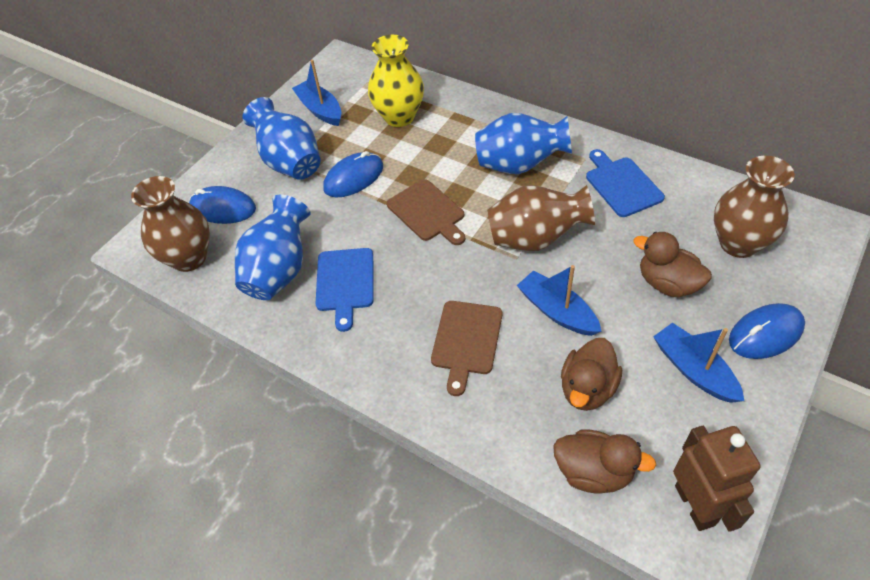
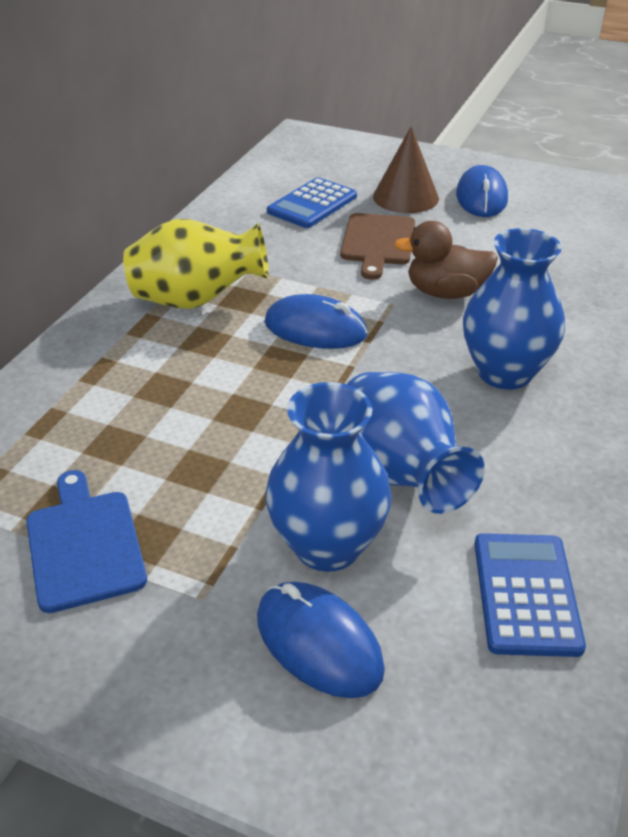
blue boat: 3 -> 0
blue calculator: 0 -> 2
blue cutting board: 2 -> 1
brown cone: 0 -> 1
brown cutting board: 2 -> 1
brown duck: 3 -> 1
brown robot: 1 -> 0
brown vase: 3 -> 0

